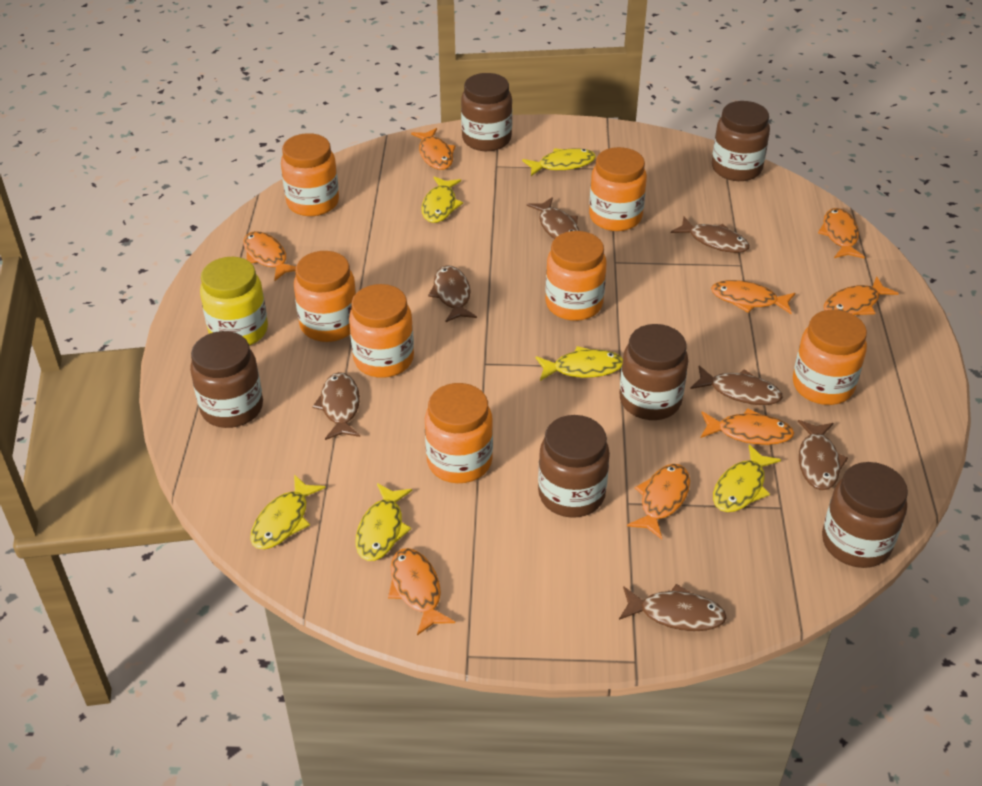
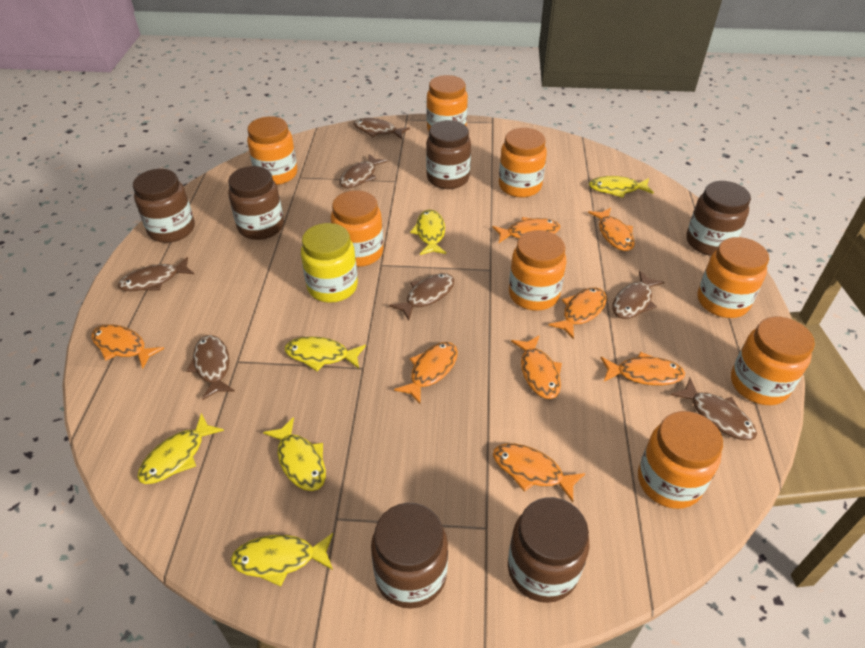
orange jar: 7 -> 8

